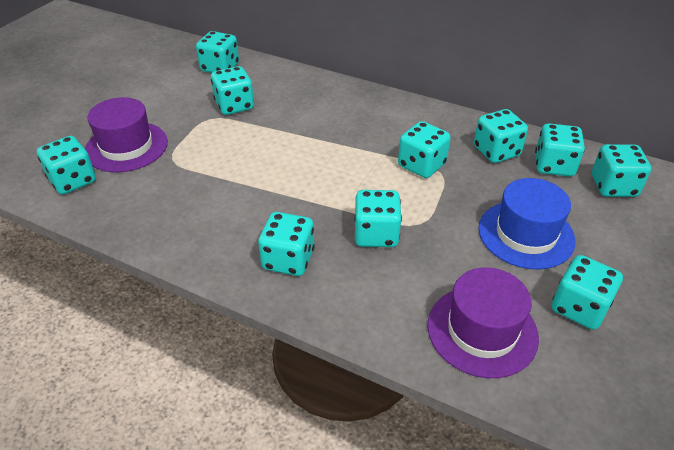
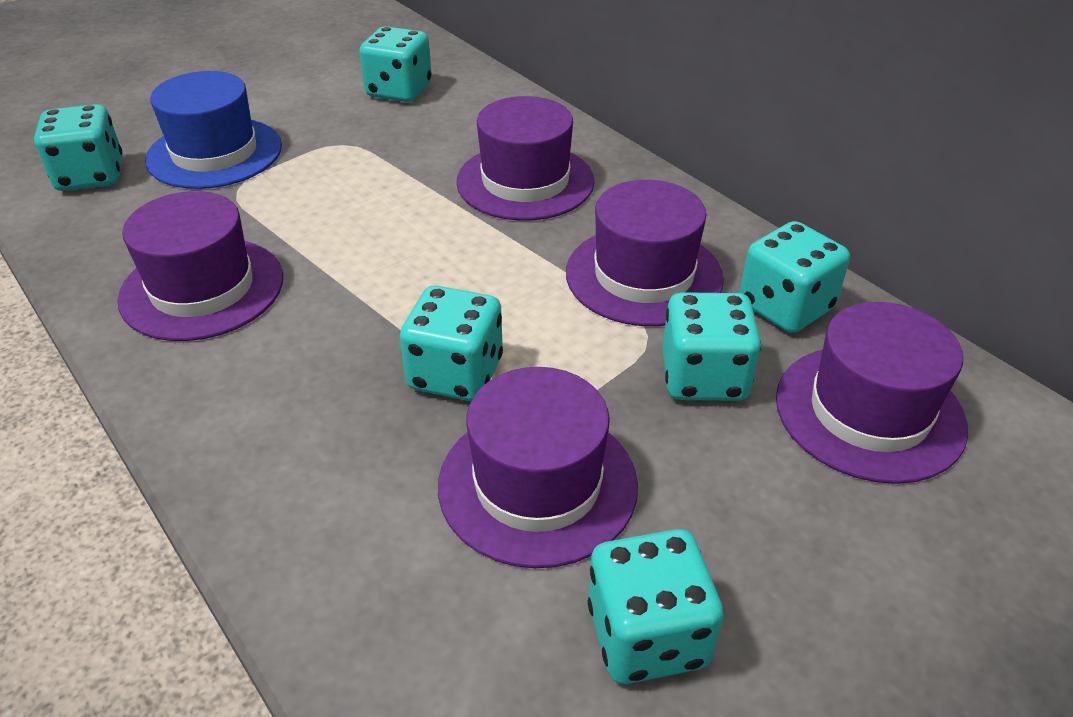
purple hat: 2 -> 5
turquoise dice: 10 -> 6

